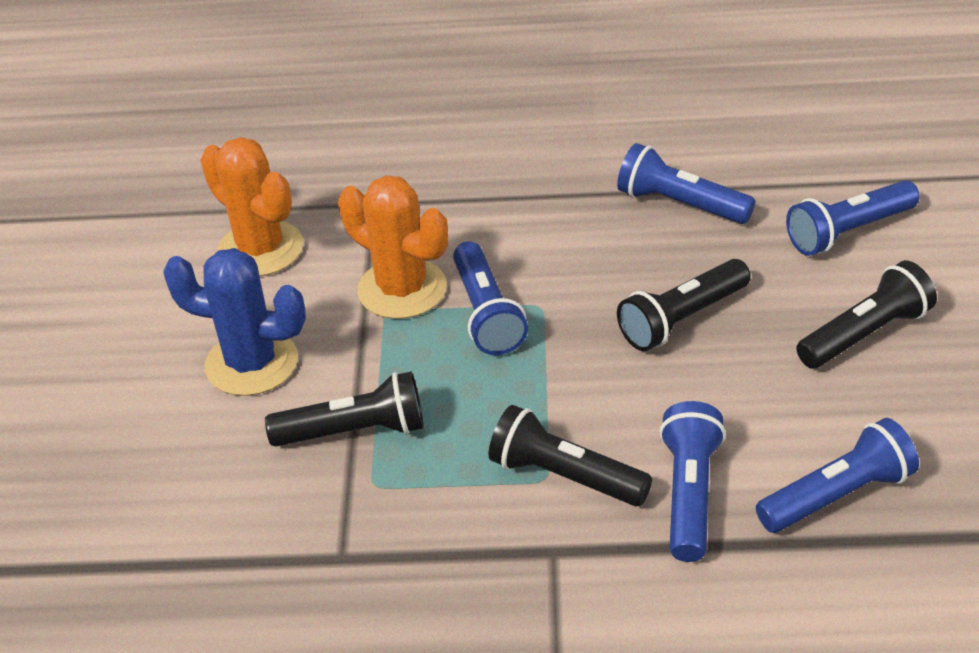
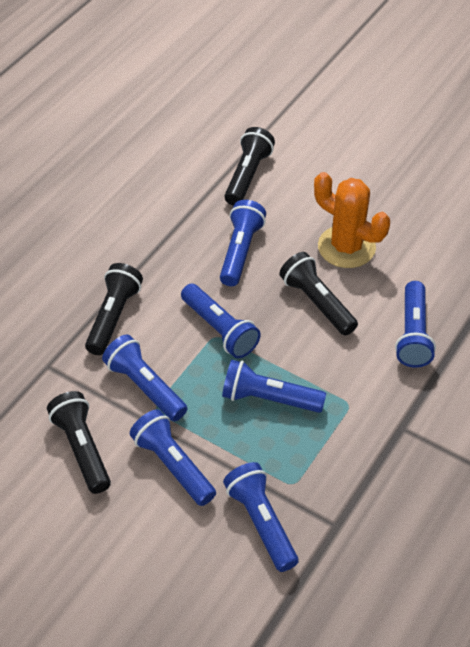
blue cactus: 1 -> 0
blue flashlight: 5 -> 7
orange cactus: 2 -> 1

